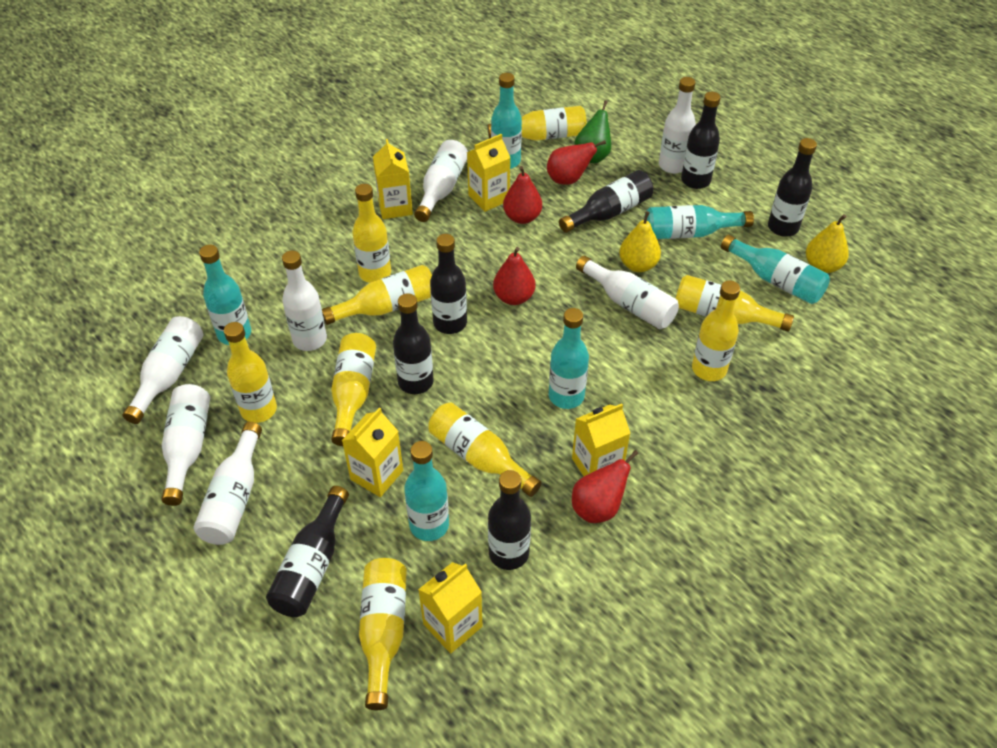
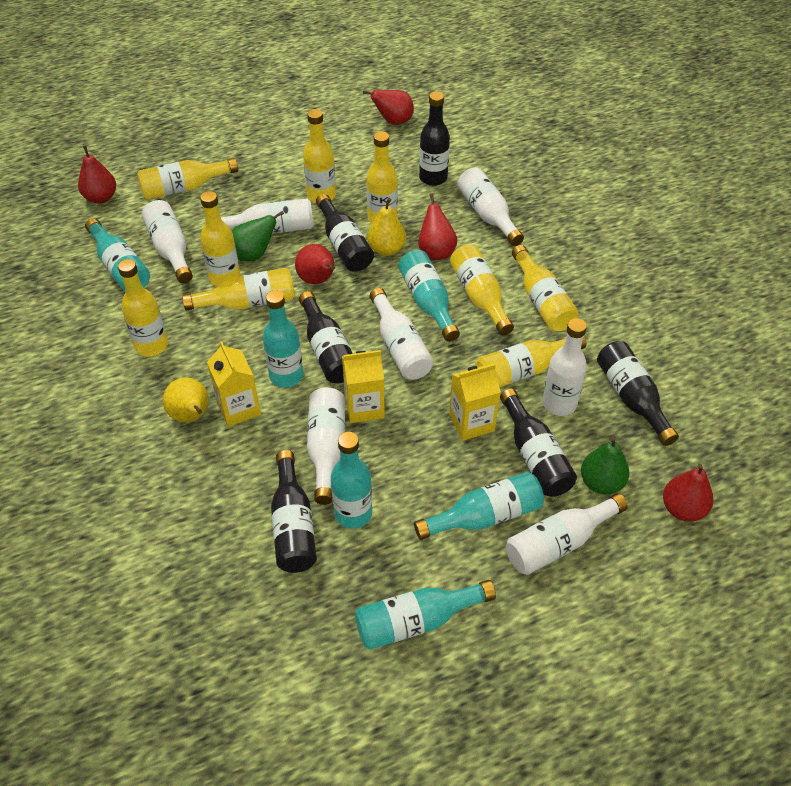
black bottle: 7 -> 6
green pear: 1 -> 2
red pear: 4 -> 5
yellow carton: 5 -> 3

